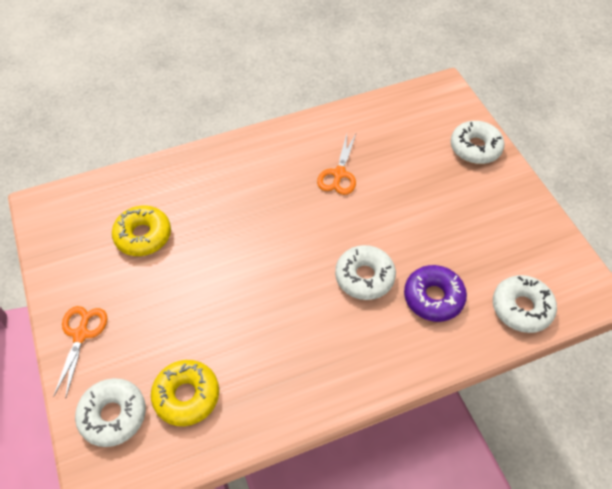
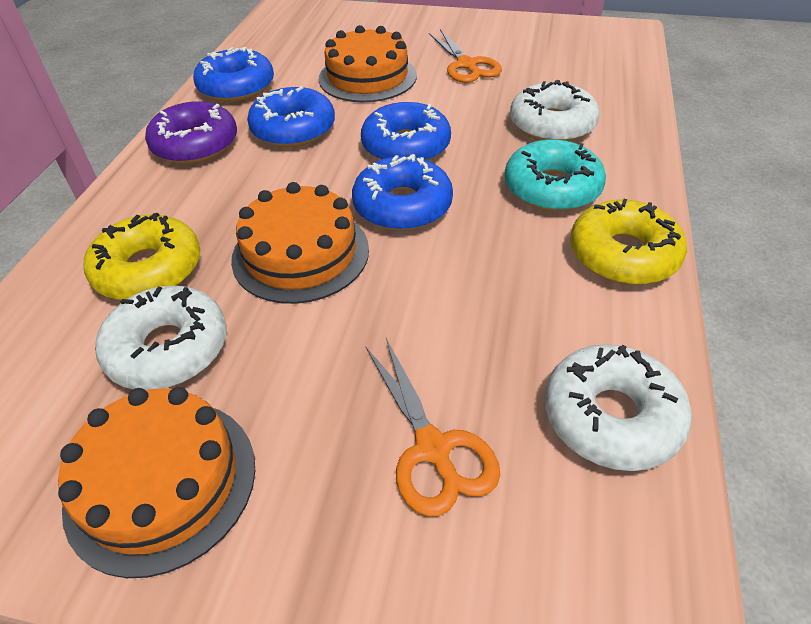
blue donut: 0 -> 4
orange cake: 0 -> 3
turquoise donut: 0 -> 1
white donut: 4 -> 3

